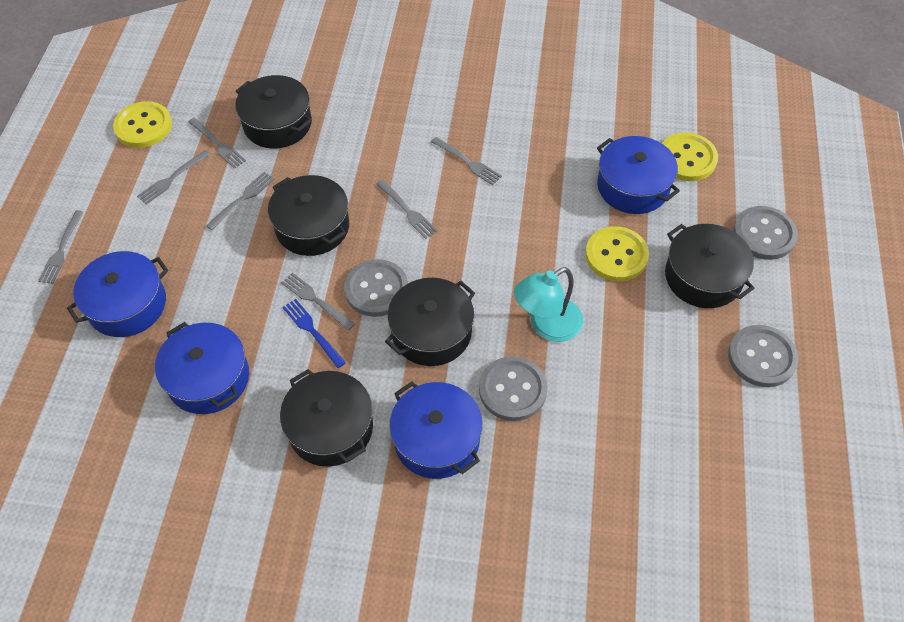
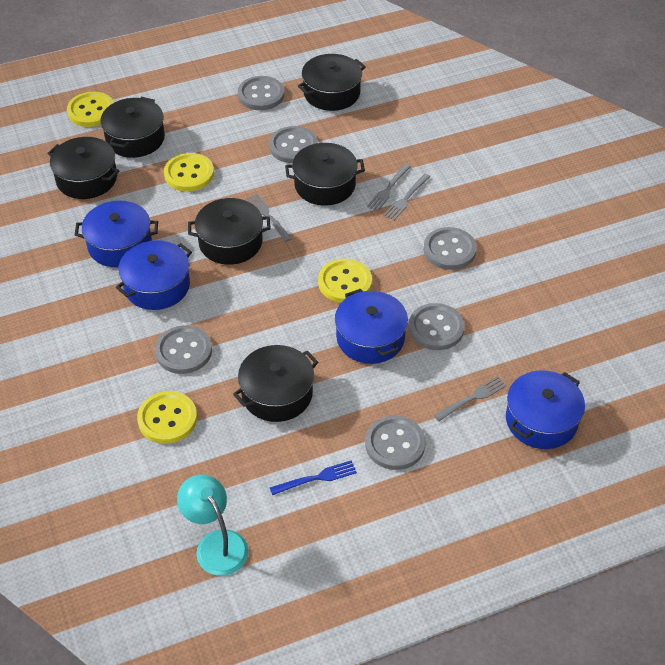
black pot: 5 -> 6
grey button: 4 -> 6
grey fork: 7 -> 4
yellow button: 3 -> 4

